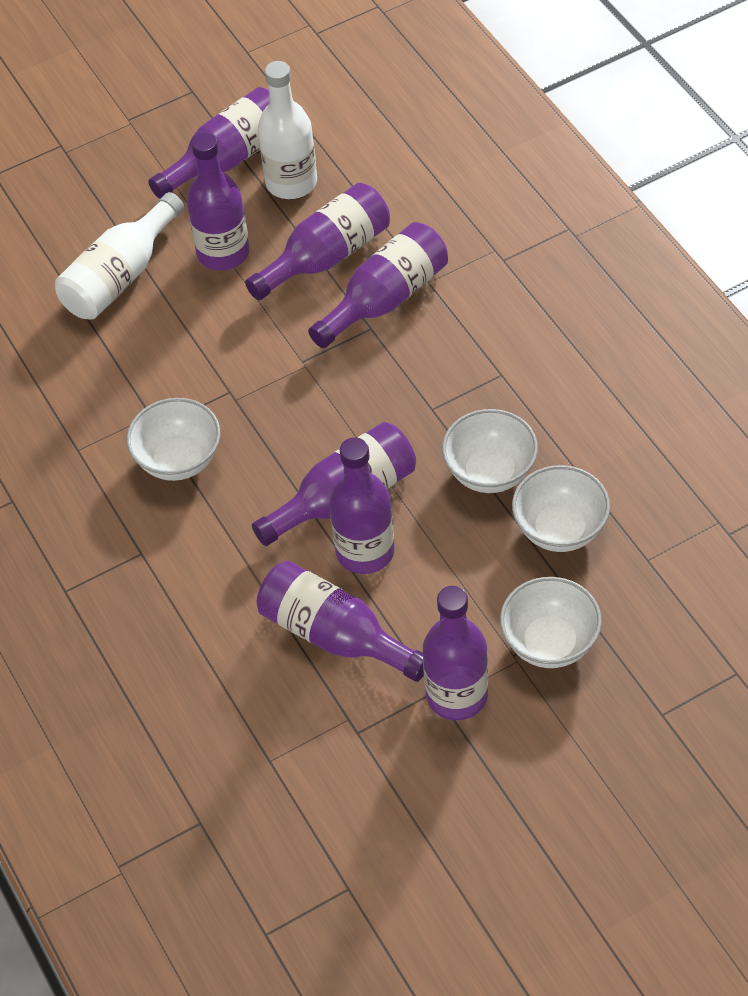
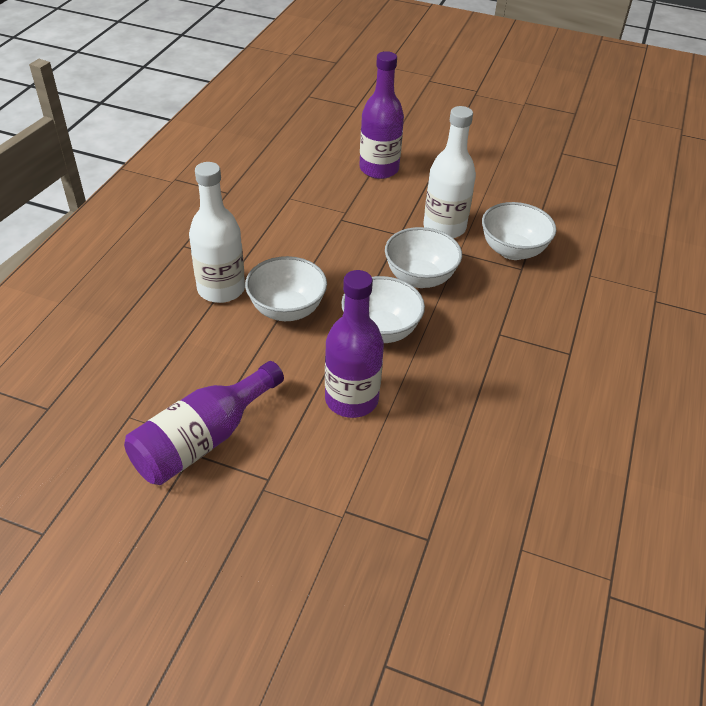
purple bottle: 8 -> 3

